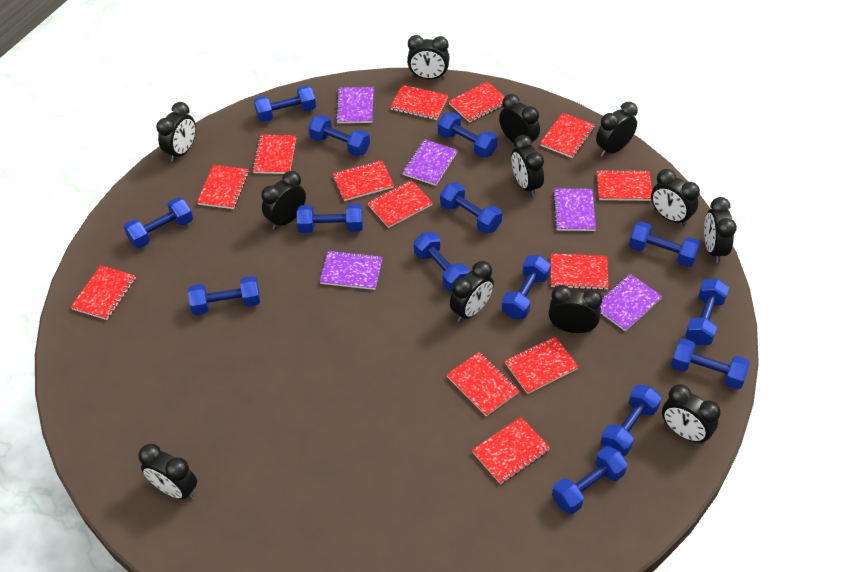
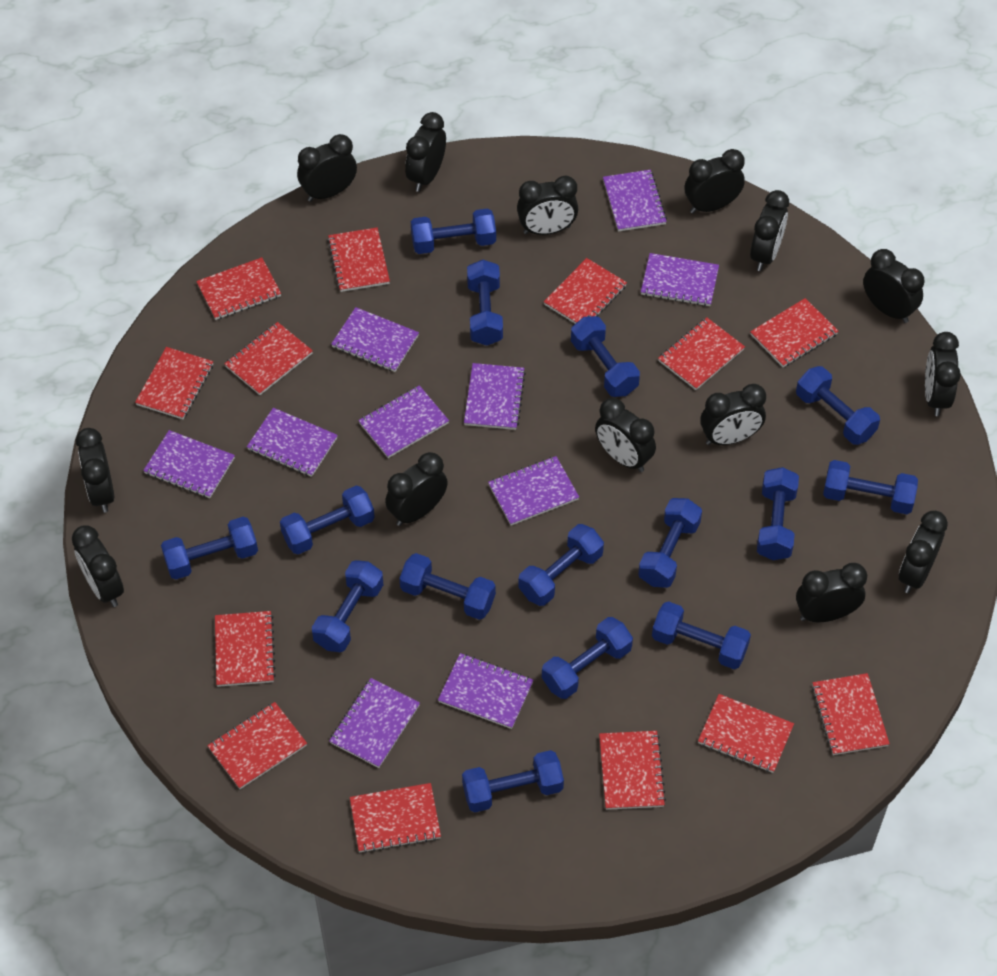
black clock: 12 -> 14
blue dumbbell: 14 -> 15
purple notebook: 5 -> 10

